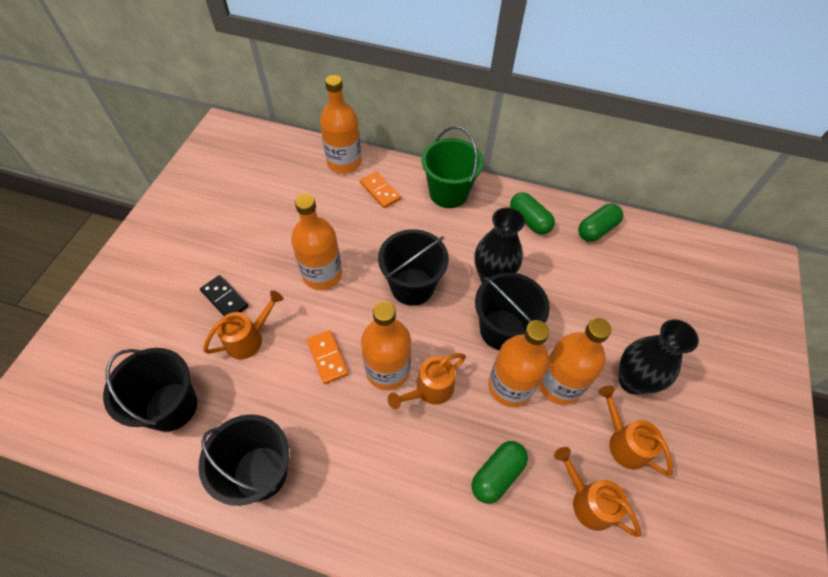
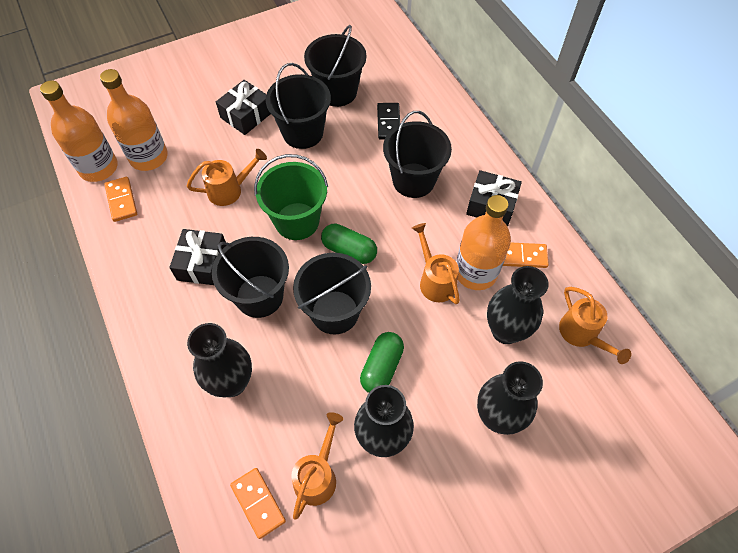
black bucket: 4 -> 5
black gift: 0 -> 3
black vase: 2 -> 4
green capsule: 3 -> 2
orange bottle: 5 -> 3
orange domino: 2 -> 3

